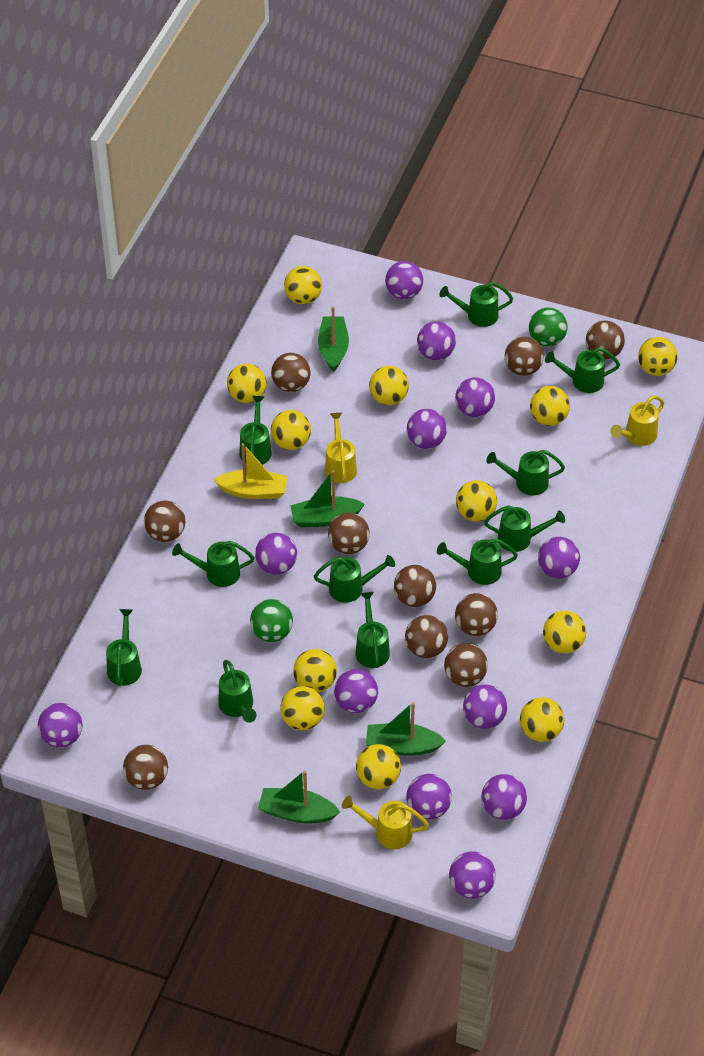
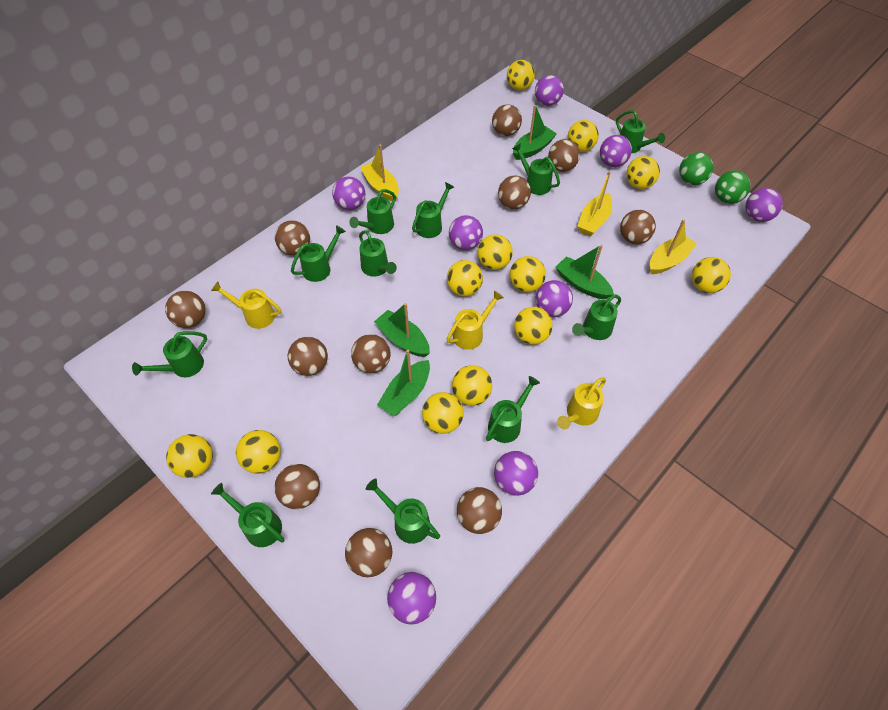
brown ball: 10 -> 11
purple ball: 12 -> 8
yellow boat: 1 -> 3

